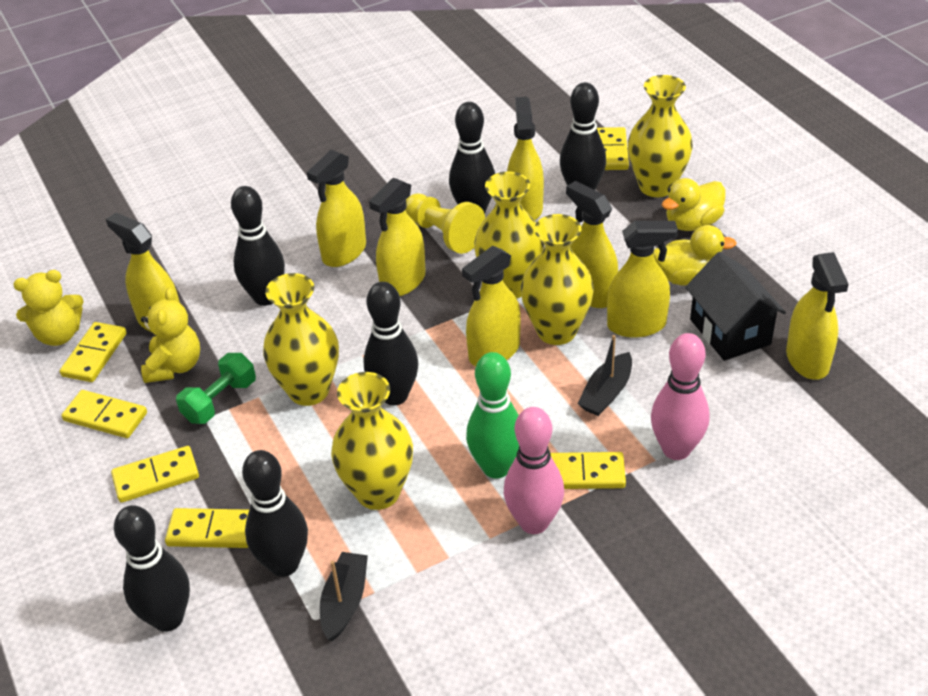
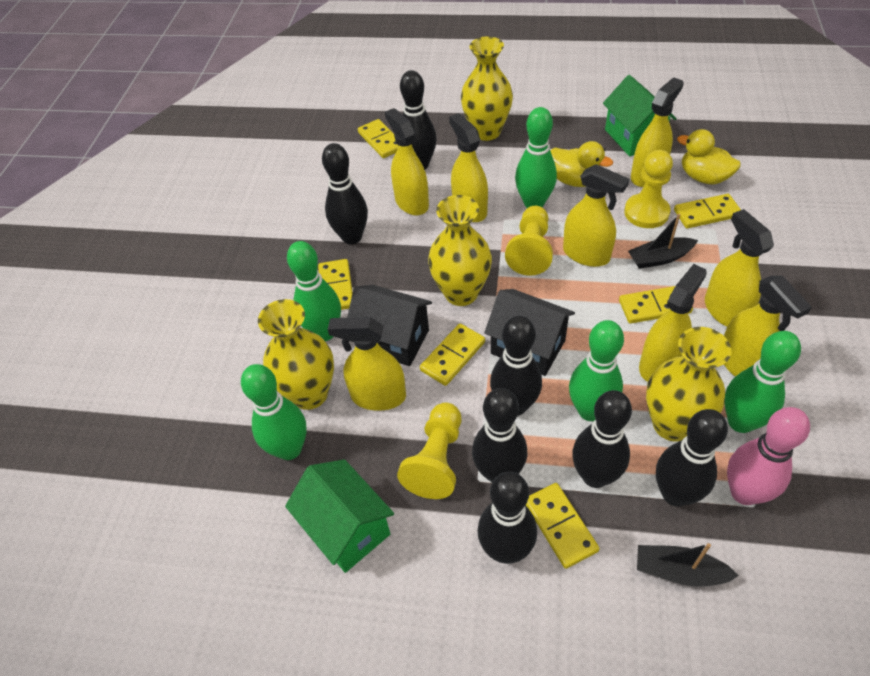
black bowling pin: 6 -> 7
black house: 1 -> 2
green bowling pin: 1 -> 5
green dumbbell: 1 -> 0
green house: 0 -> 2
pink bowling pin: 2 -> 1
yellow pawn: 1 -> 3
yellow teddy bear: 2 -> 0
yellow vase: 5 -> 4

